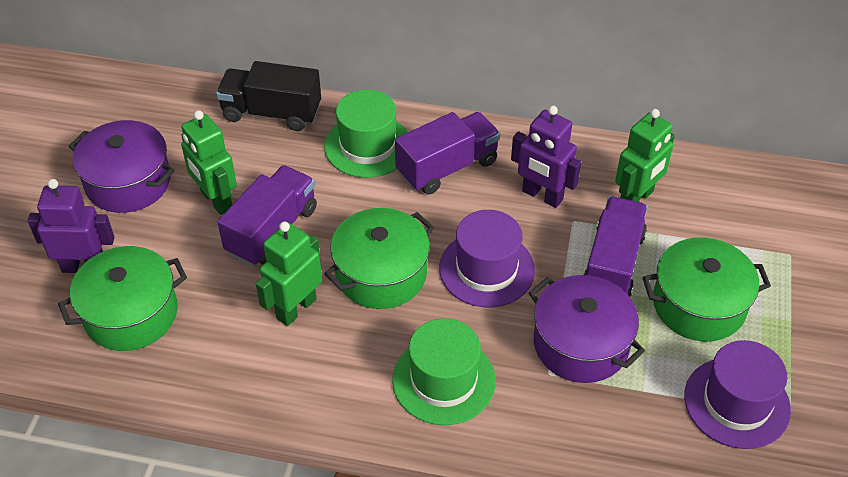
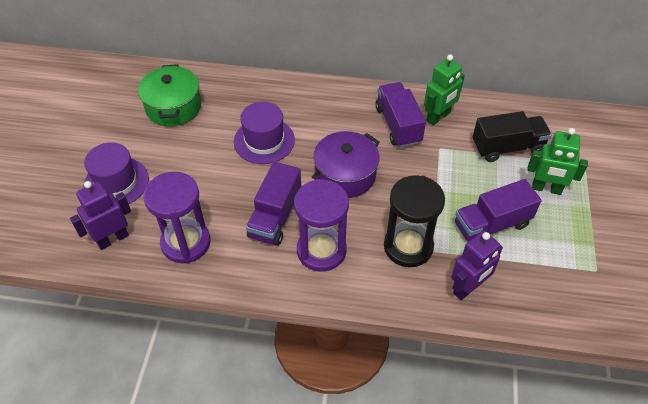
black hourglass: 0 -> 1
green hat: 2 -> 0
green pot: 3 -> 1
green robot: 3 -> 2
purple hourglass: 0 -> 2
purple pot: 2 -> 1

